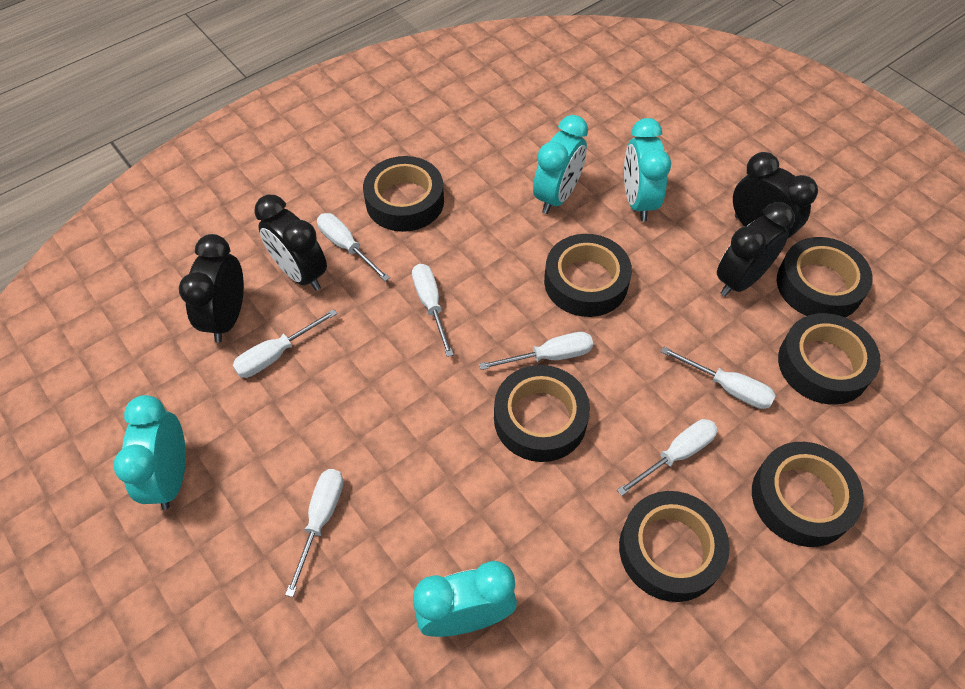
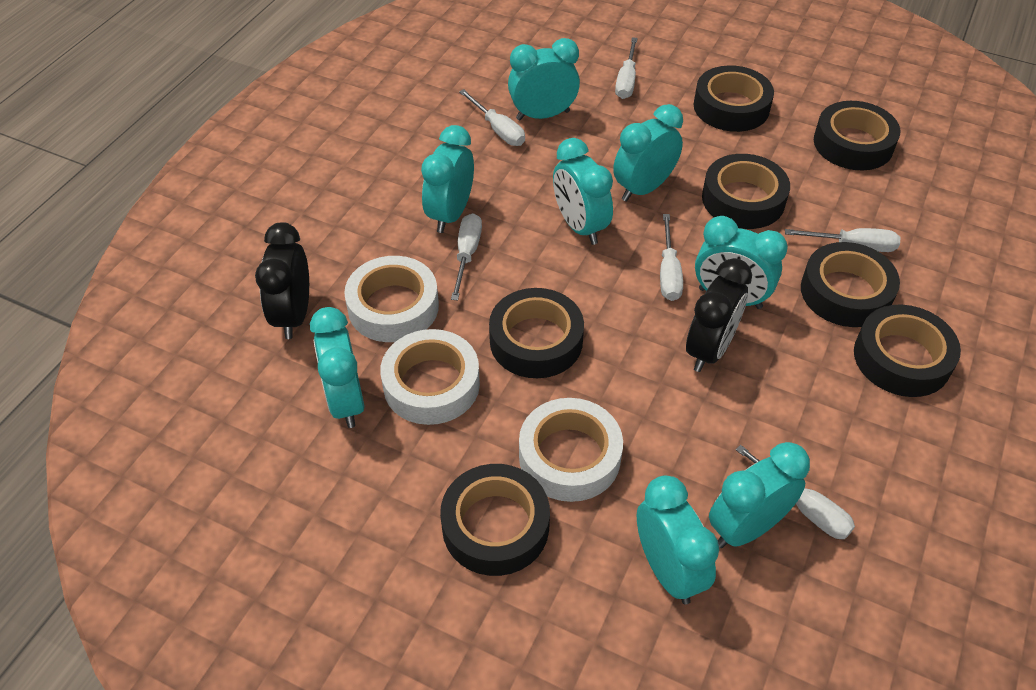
black clock: 4 -> 2
turquoise clock: 4 -> 8
white screwdriver: 7 -> 6
white tape: 0 -> 3

